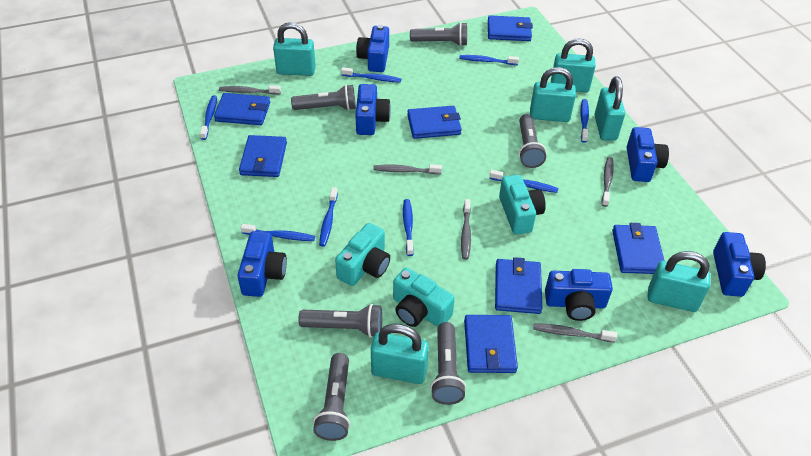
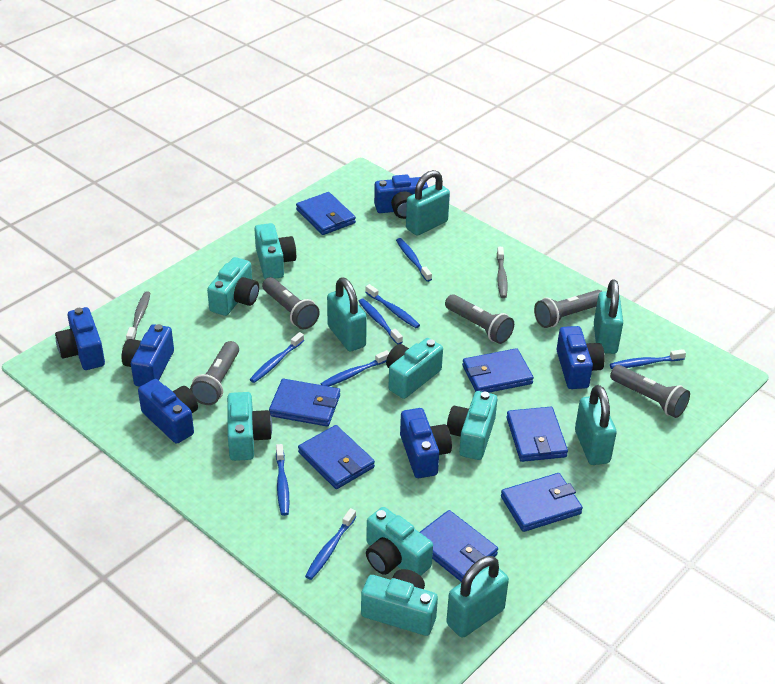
grey flashlight: 6 -> 5
grey toothbrush: 5 -> 2
turquoise camera: 3 -> 7
turquoise padlock: 6 -> 5

